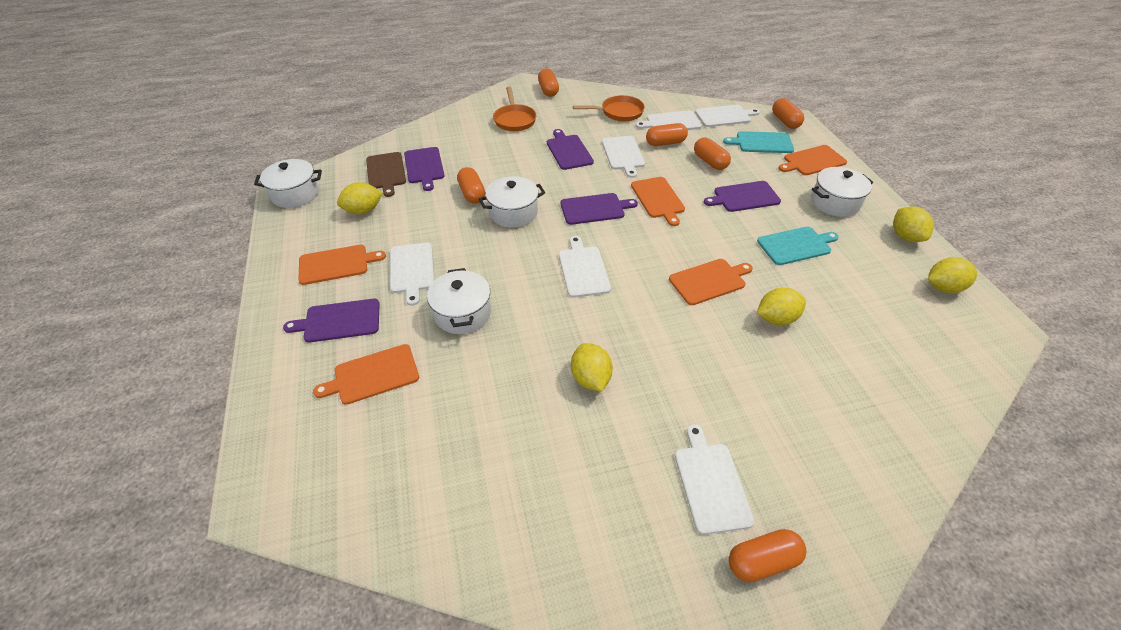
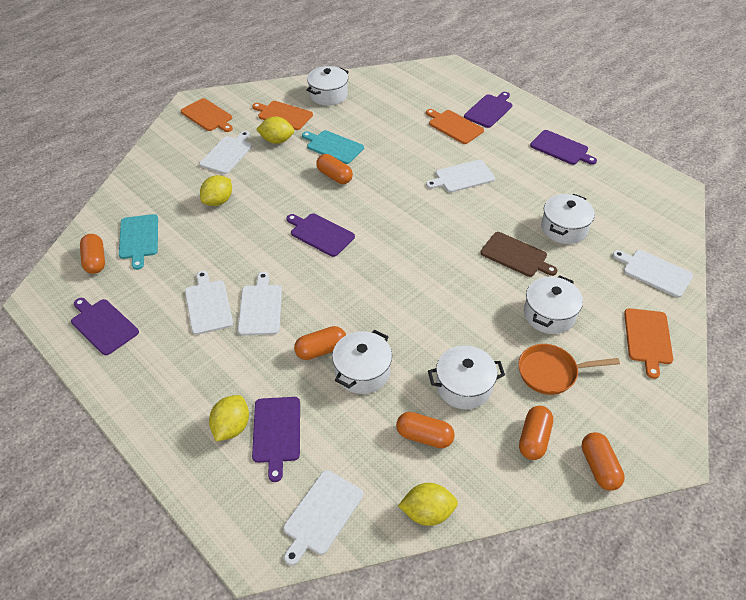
orange cutting board: 5 -> 4
orange pan: 2 -> 1
white pot: 4 -> 5
yellow lemon: 5 -> 4

